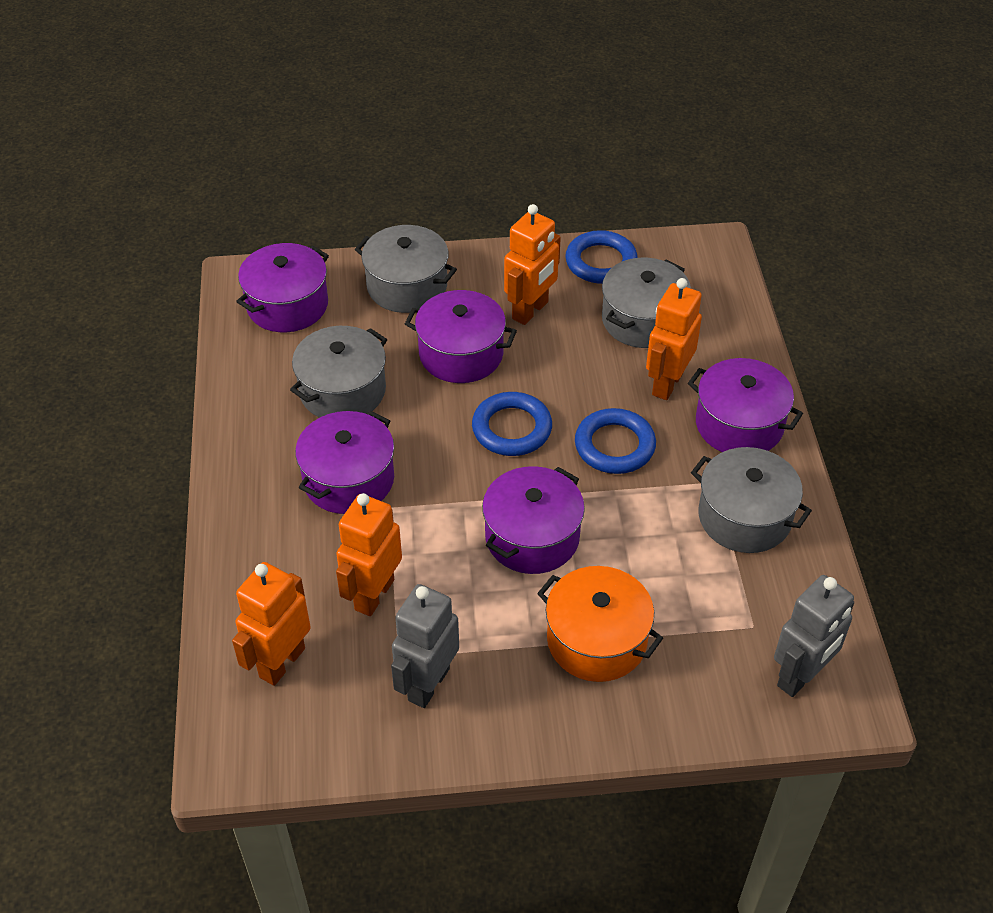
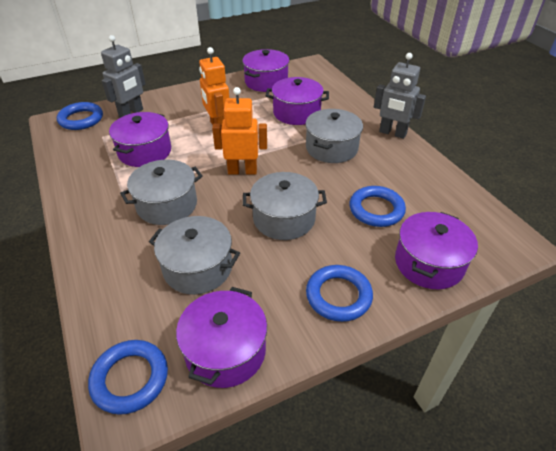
blue ring: 3 -> 4
orange pot: 1 -> 0
orange robot: 4 -> 2

